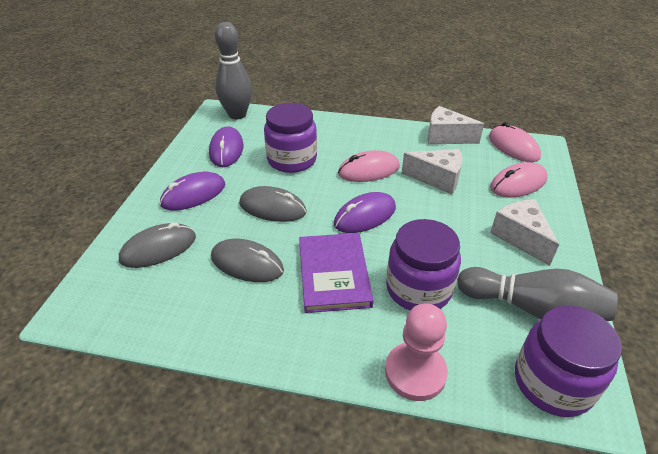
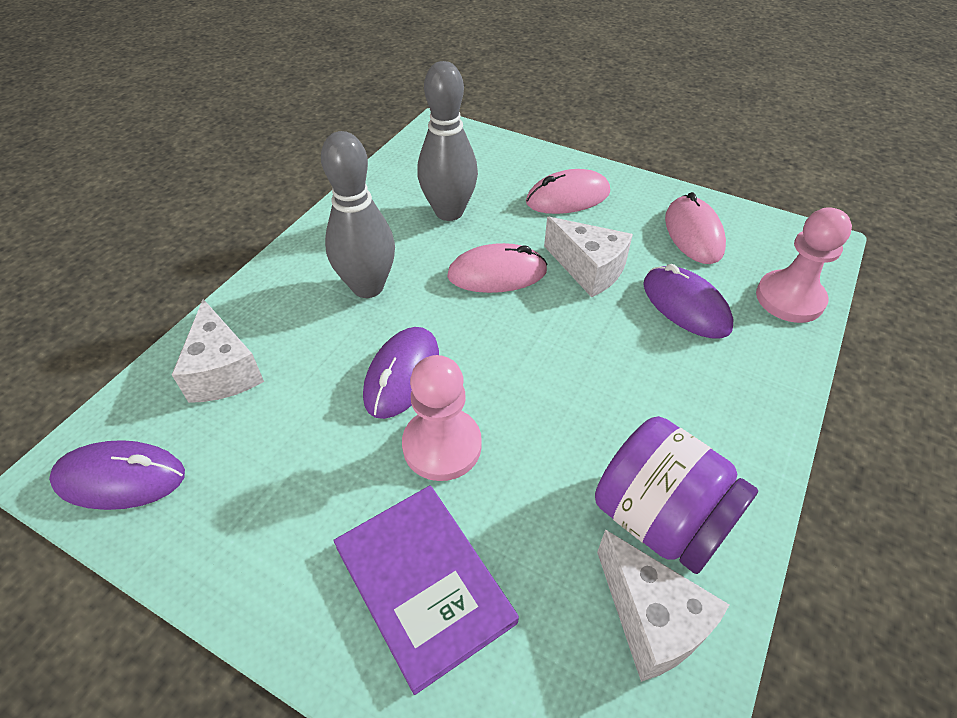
grey mouse: 3 -> 0
pink pawn: 1 -> 2
purple jar: 3 -> 1

